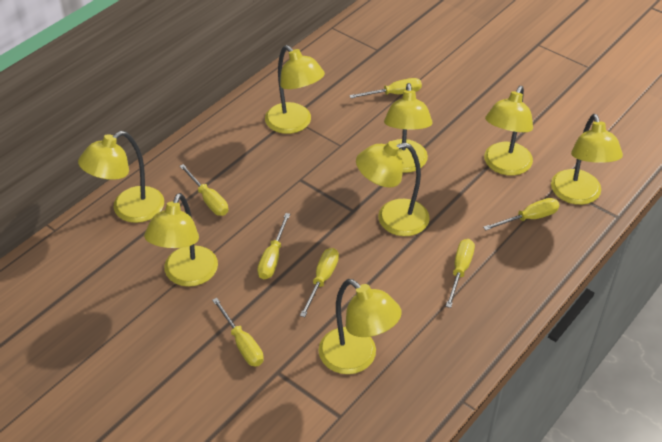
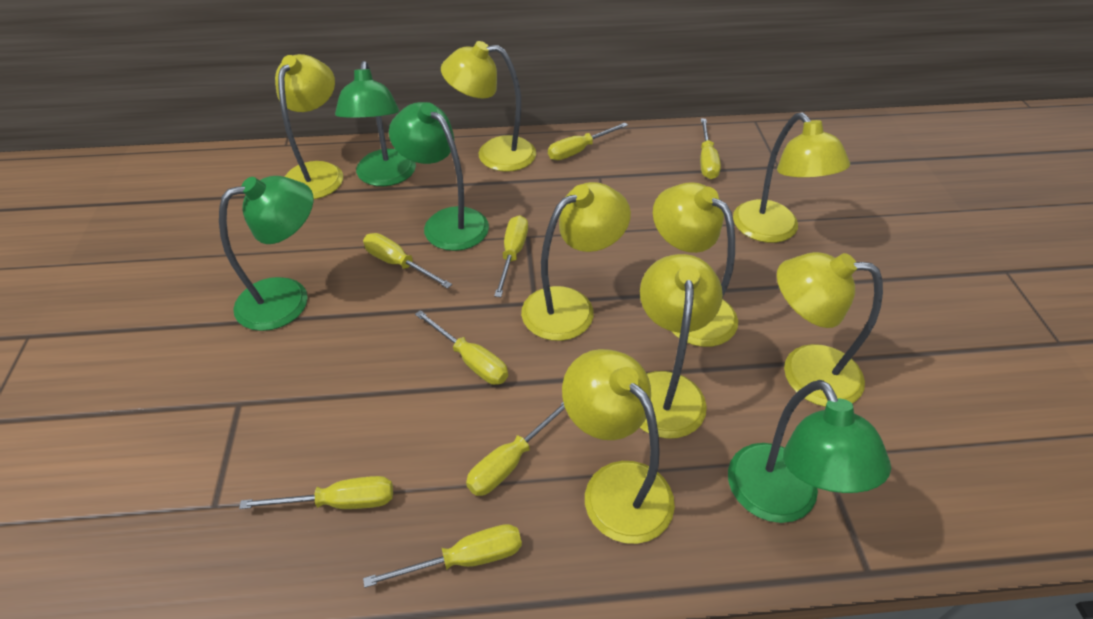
green lamp: 0 -> 4
yellow screwdriver: 7 -> 8

